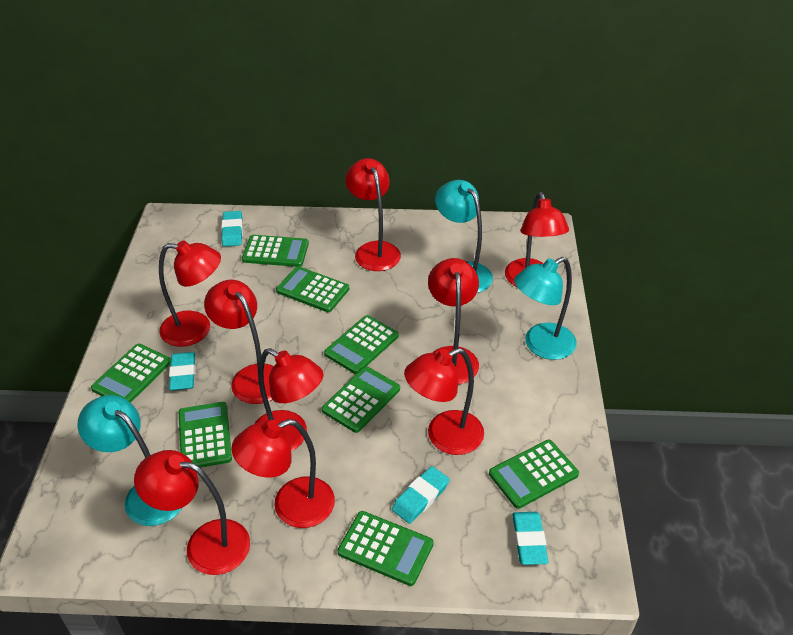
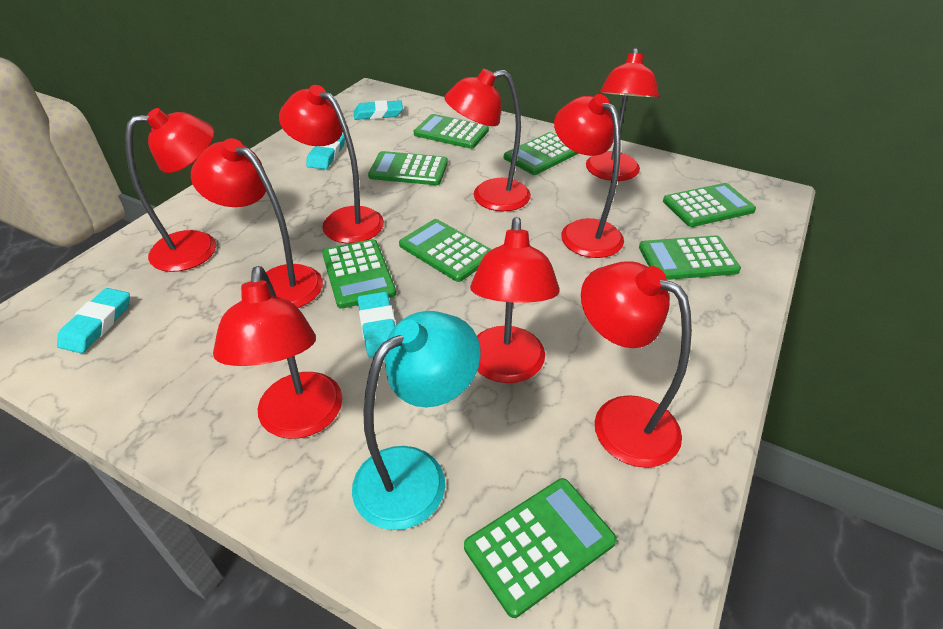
turquoise lamp: 3 -> 1

